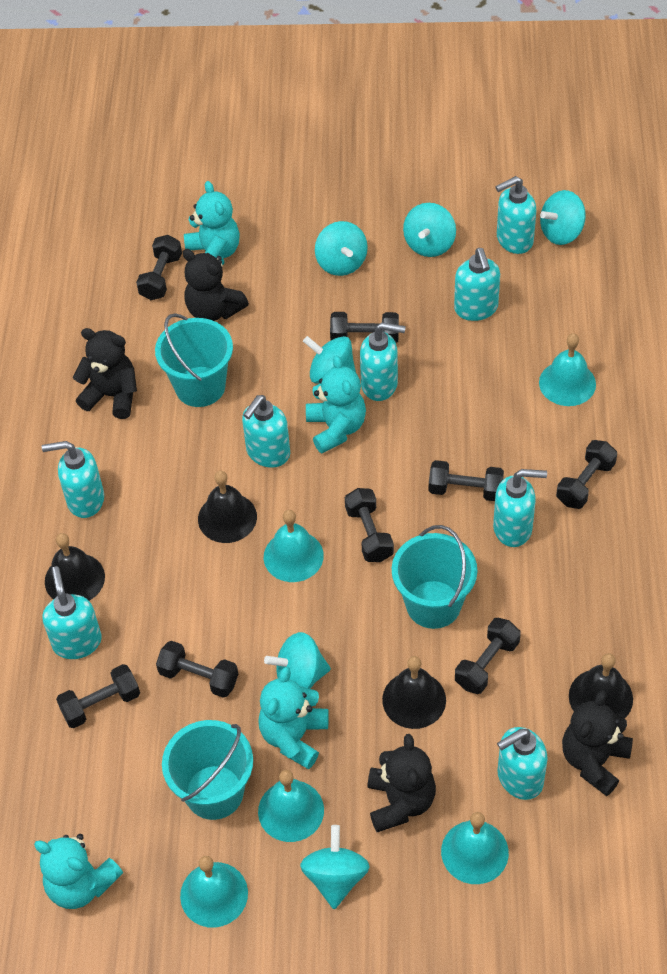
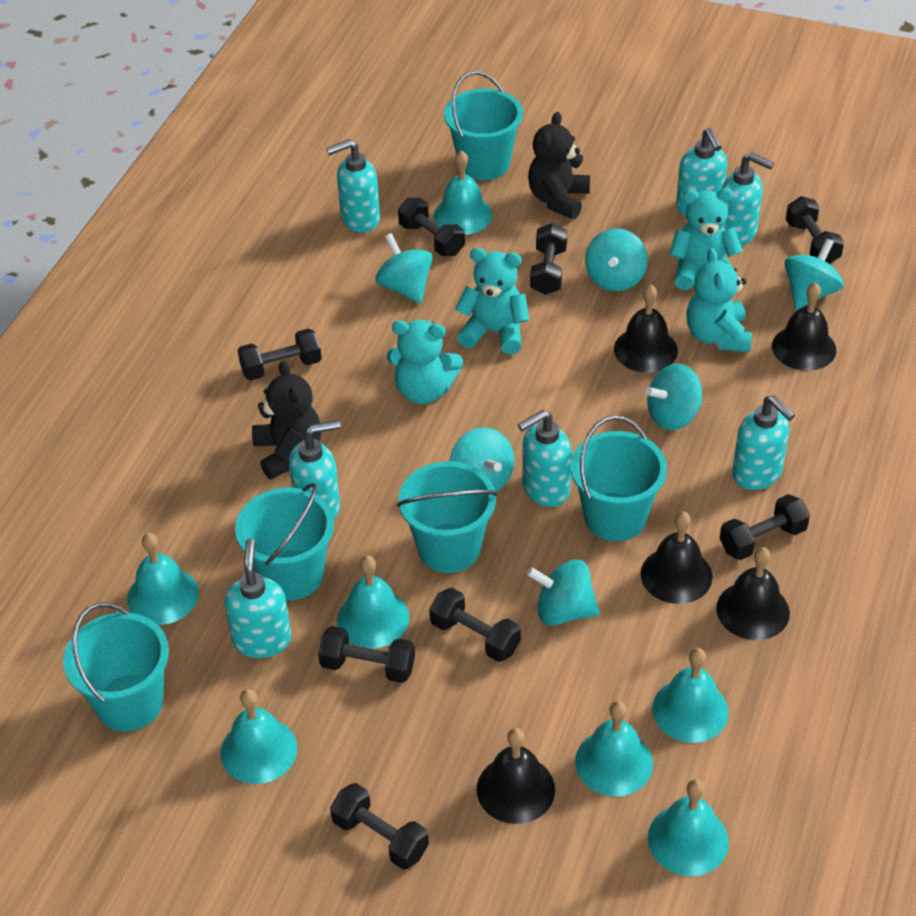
black bell: 4 -> 5
black teddy bear: 4 -> 2
turquoise bell: 5 -> 7
turquoise bucket: 3 -> 5
turquoise soap dispenser: 8 -> 7

